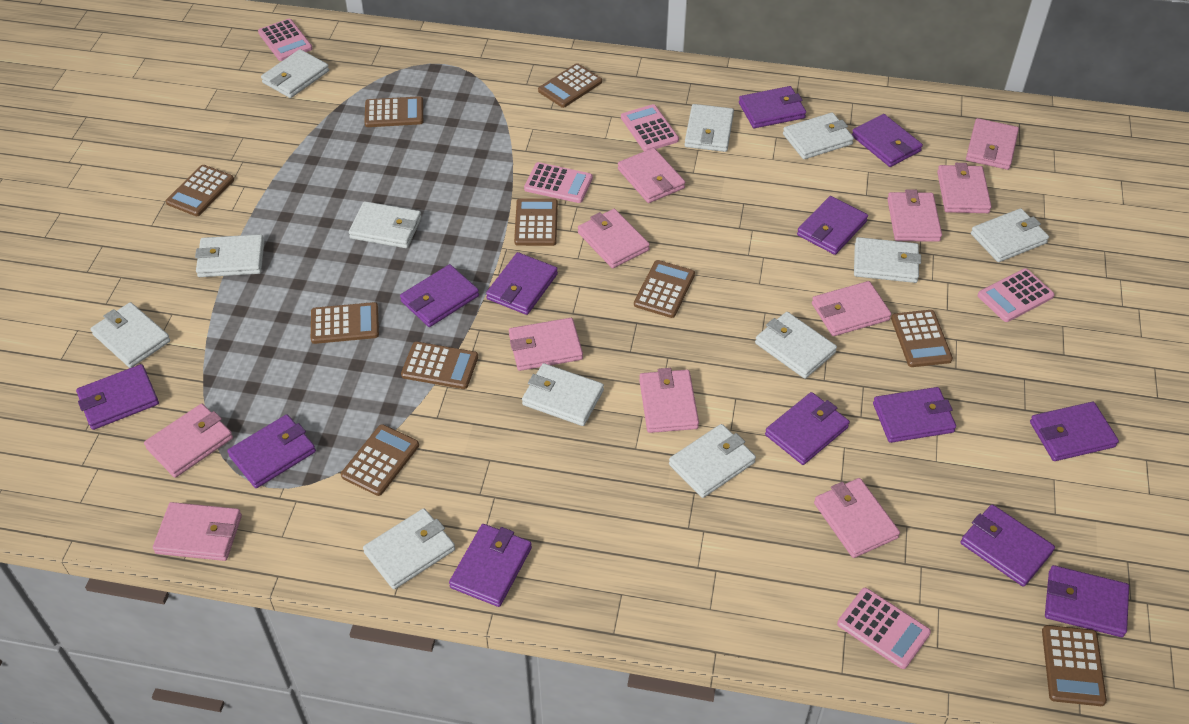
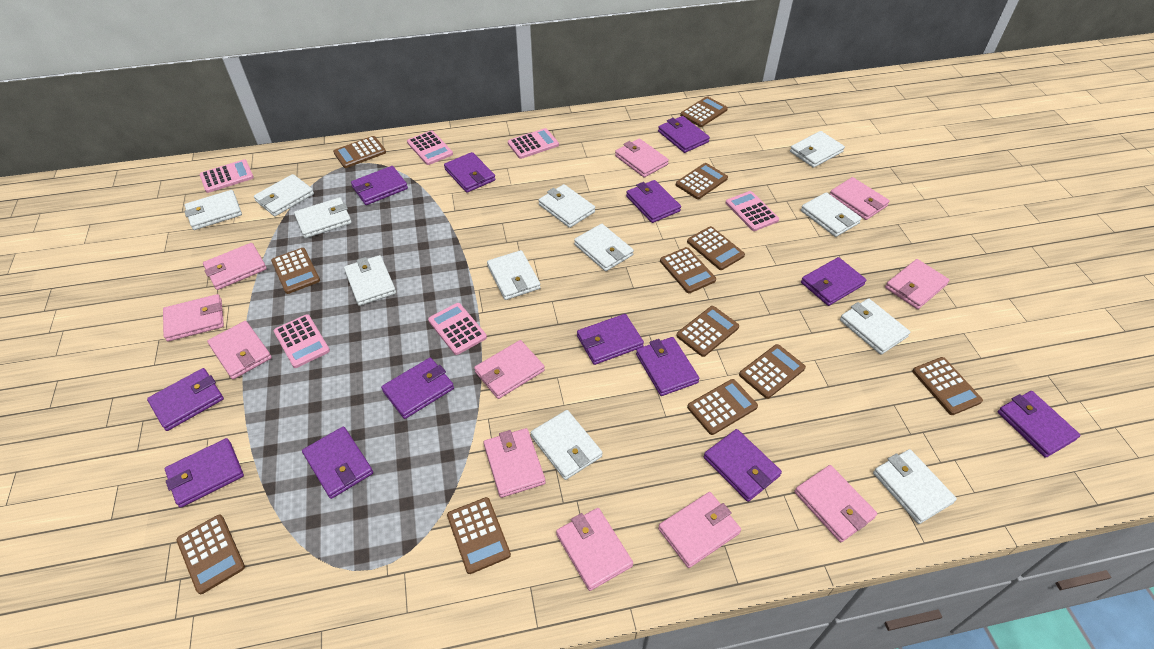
brown calculator: 10 -> 12
pink calculator: 5 -> 6

